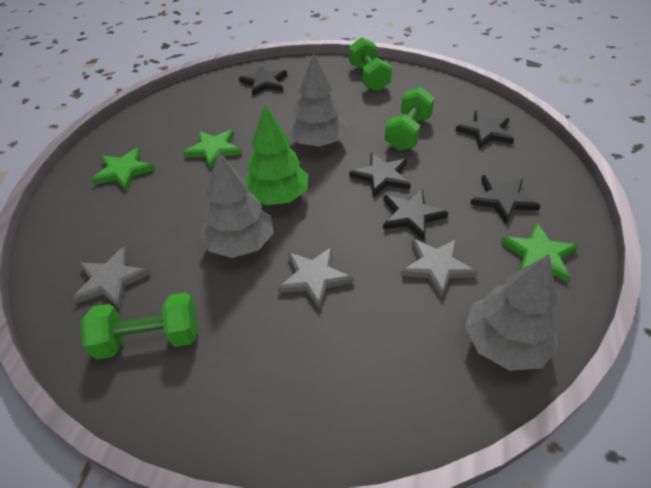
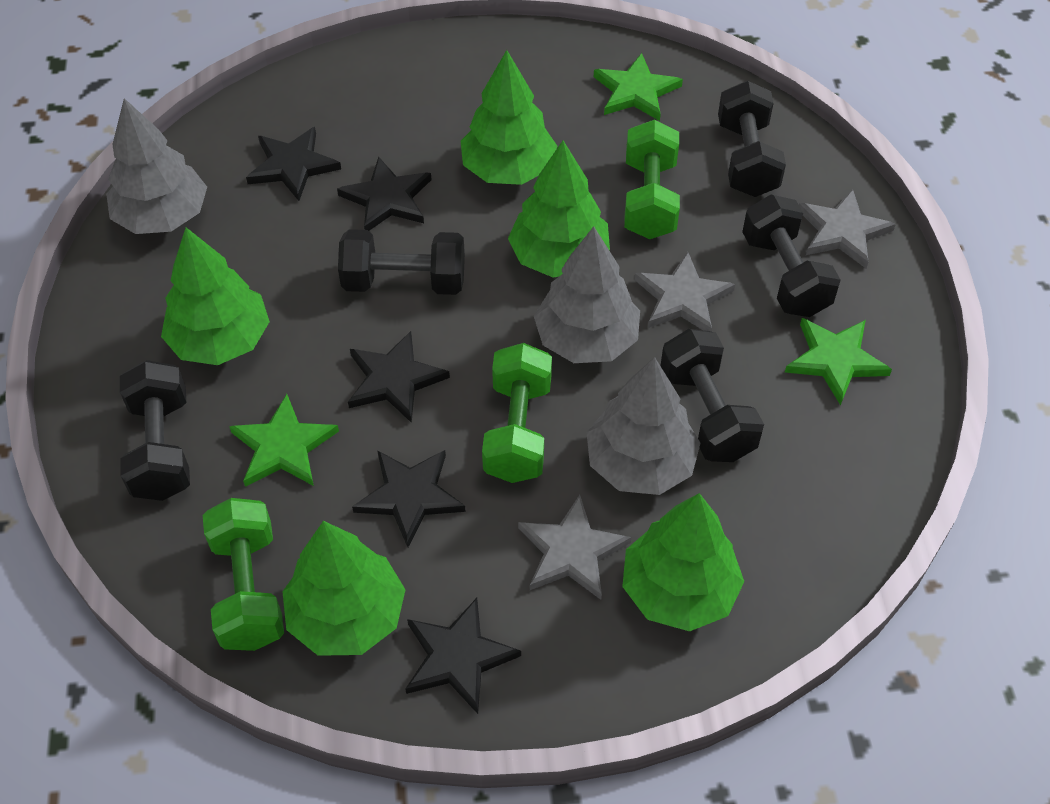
black dumbbell: 0 -> 5
green tree: 1 -> 5

